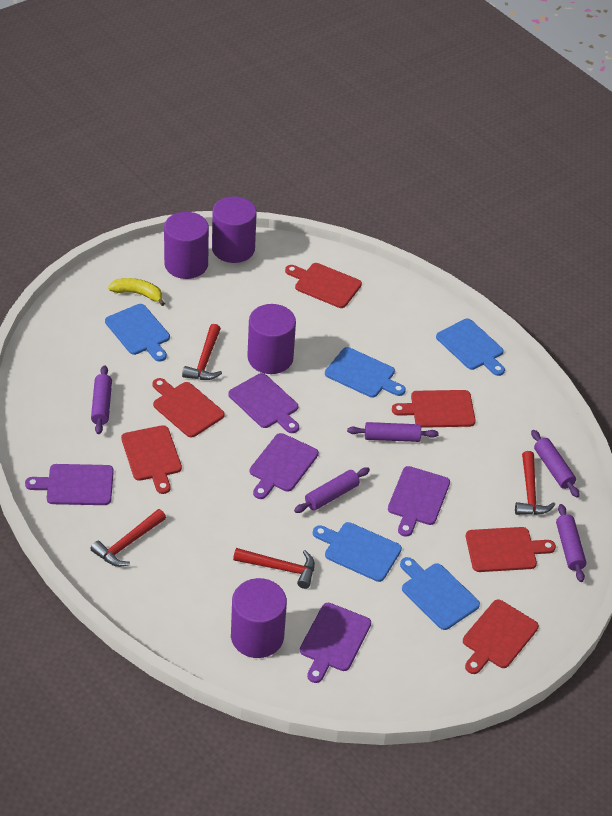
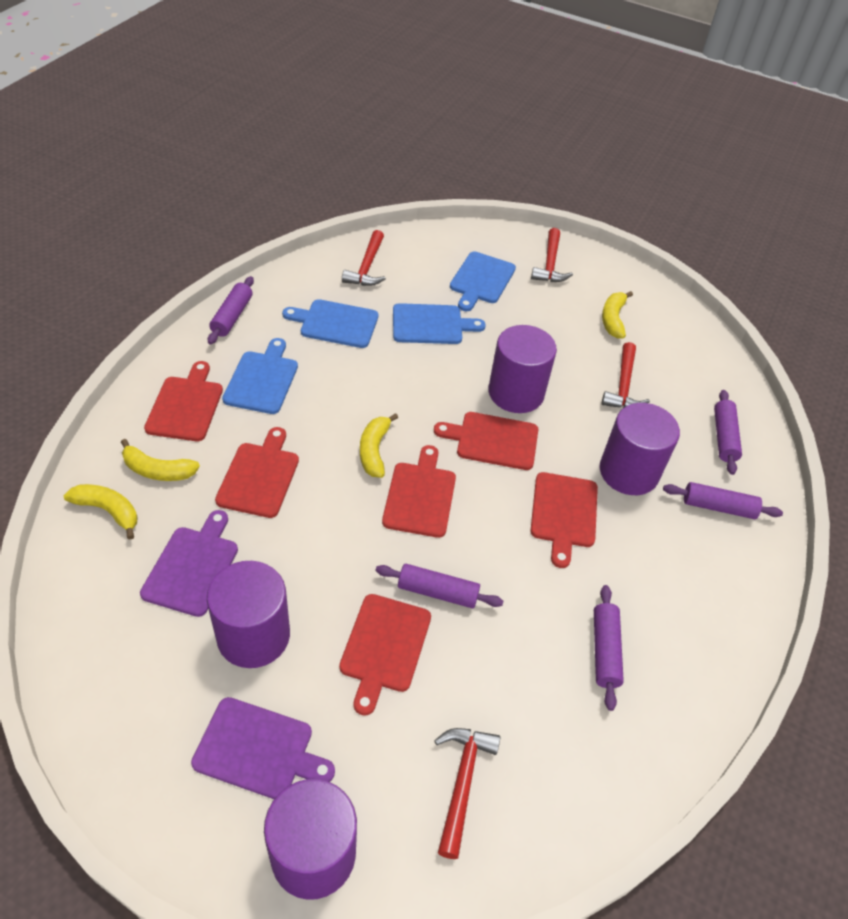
blue cutting board: 5 -> 4
purple cutting board: 5 -> 2
yellow banana: 1 -> 4

